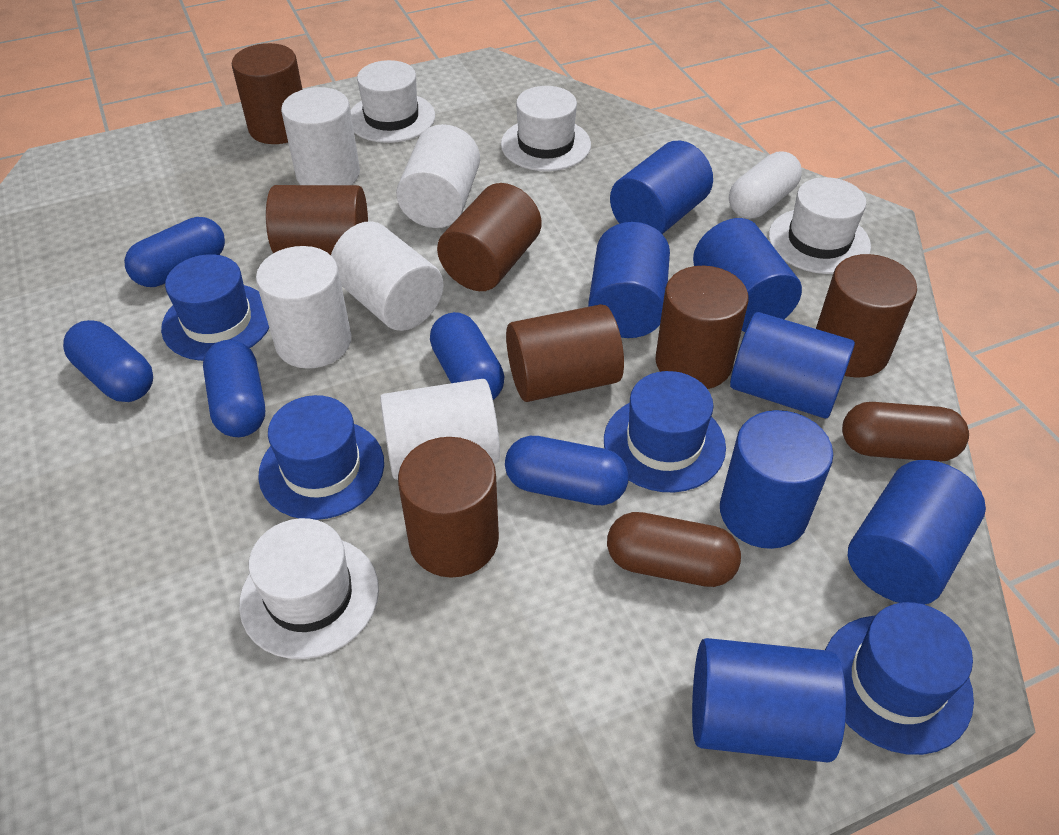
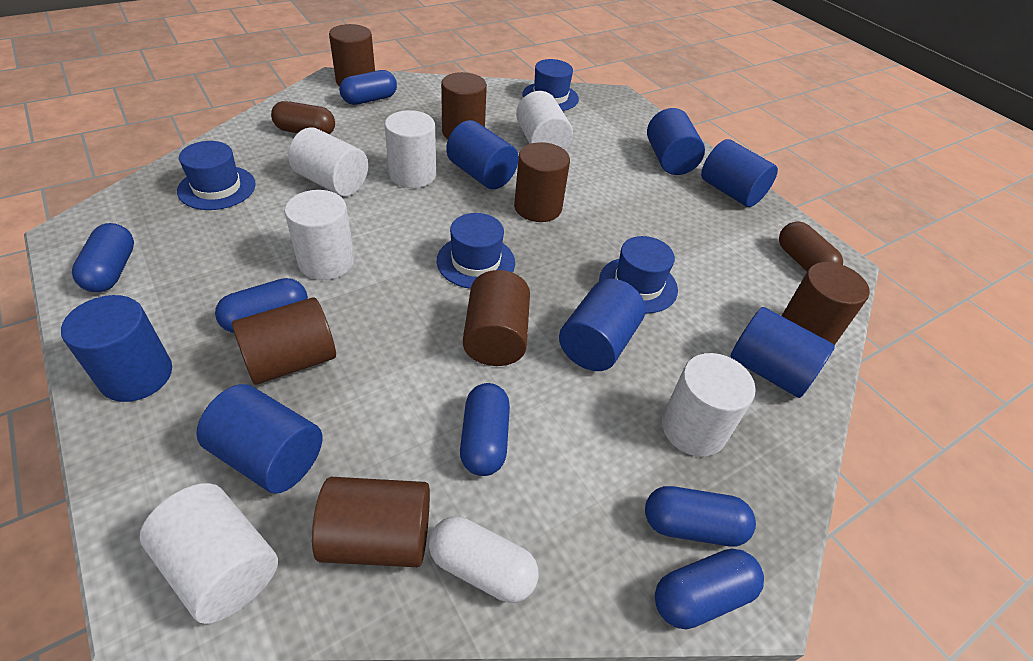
blue capsule: 5 -> 6
white cylinder: 5 -> 6
white hat: 4 -> 0

